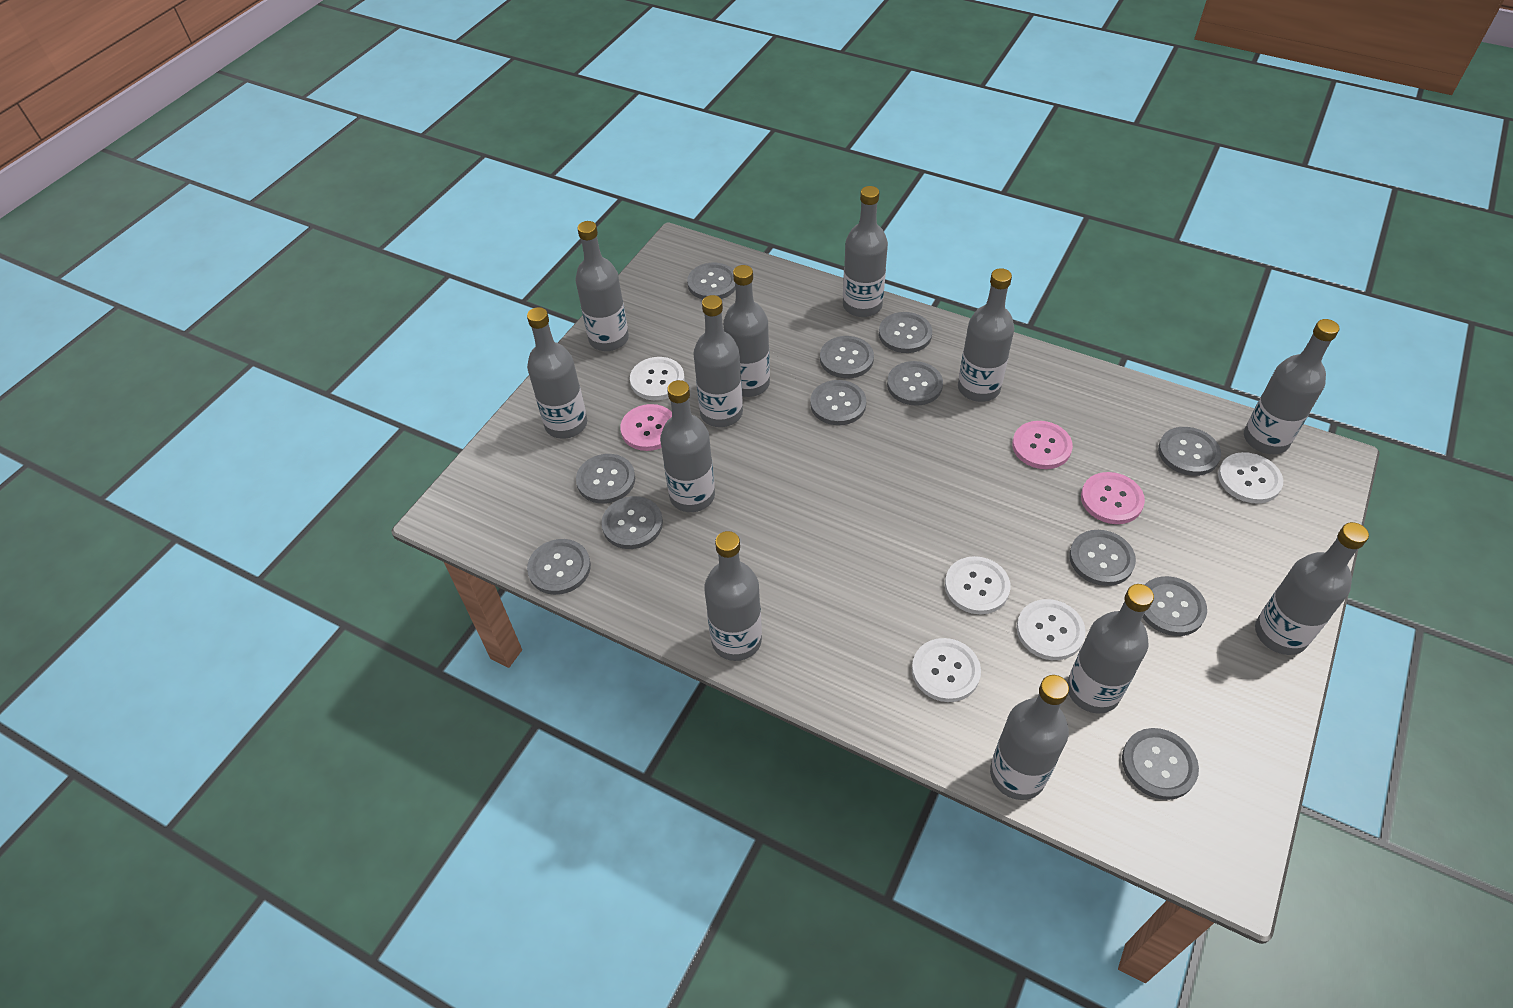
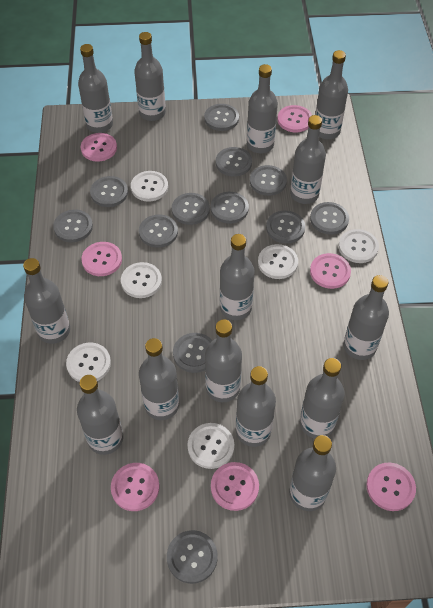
grey bottle: 12 -> 14
pink button: 3 -> 7
white button: 5 -> 6

